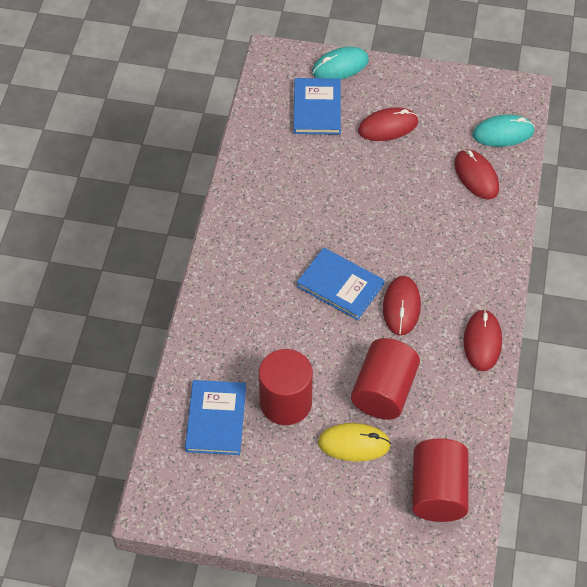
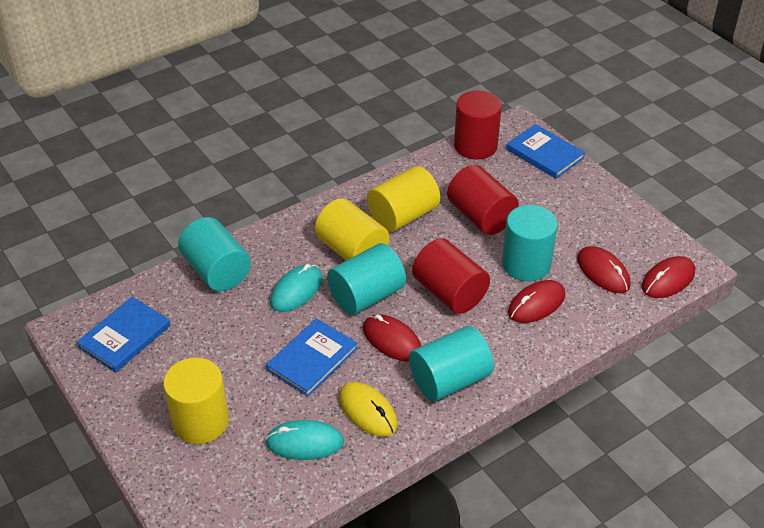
turquoise cylinder: 0 -> 4
yellow cylinder: 0 -> 3

